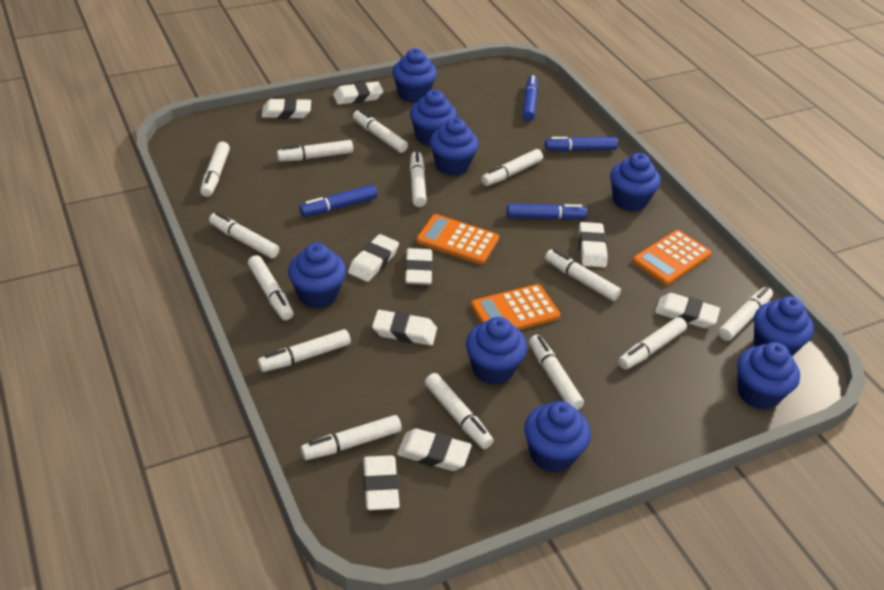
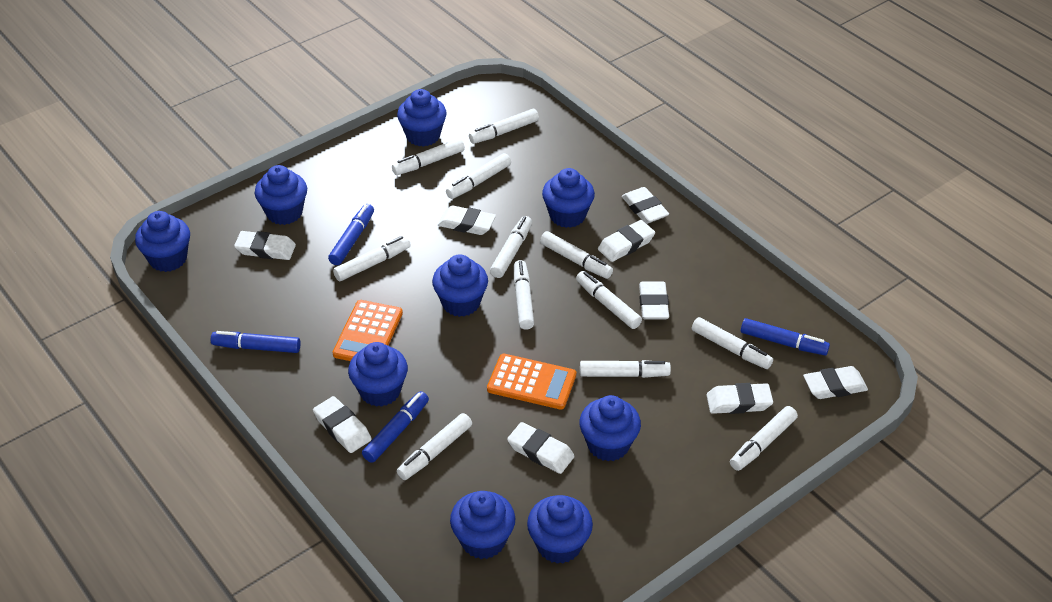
orange calculator: 3 -> 2
white marker: 14 -> 12

